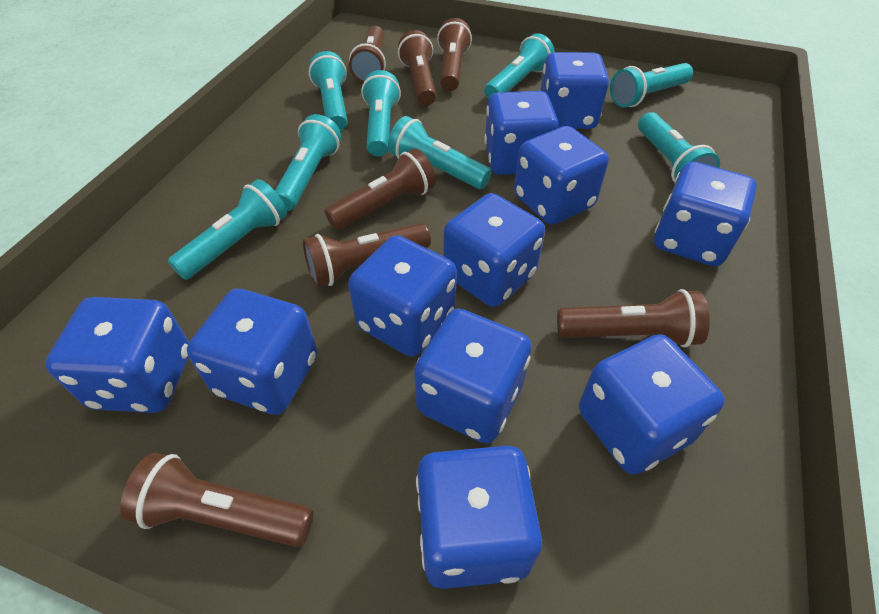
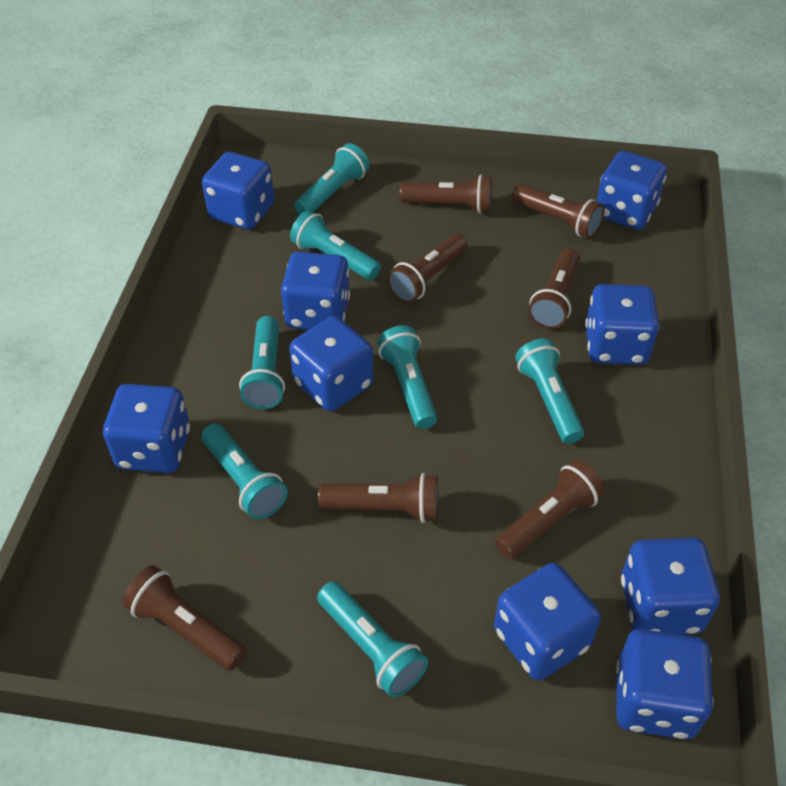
blue dice: 11 -> 9
turquoise flashlight: 8 -> 7

